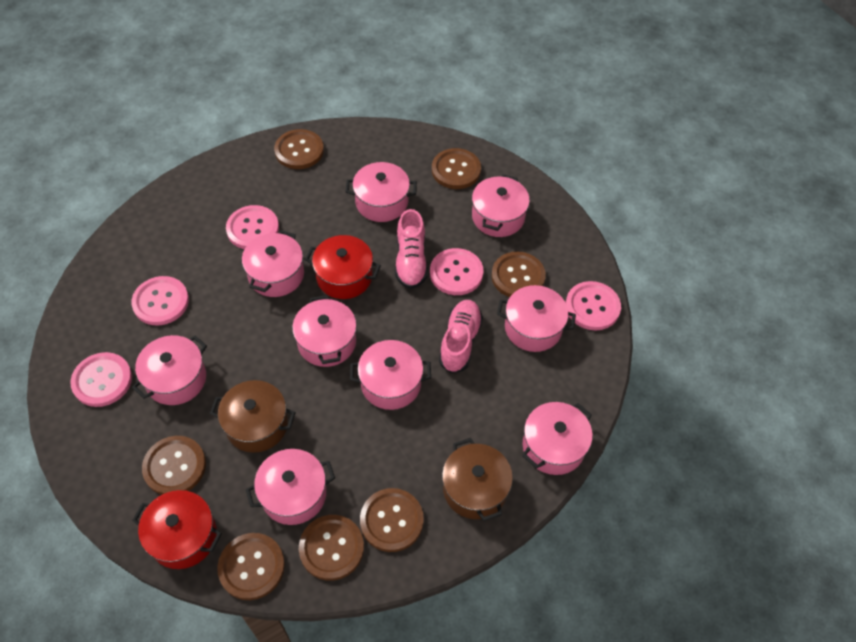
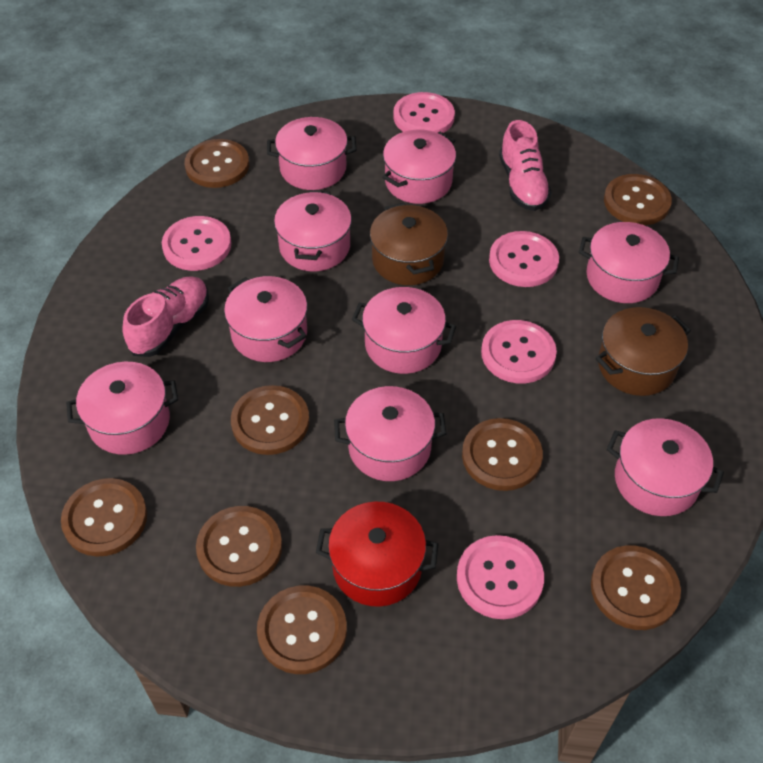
brown button: 7 -> 8
red pot: 2 -> 1

